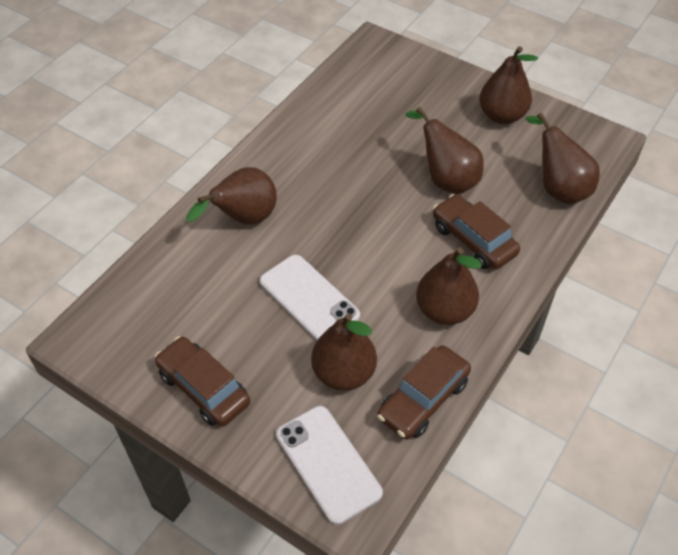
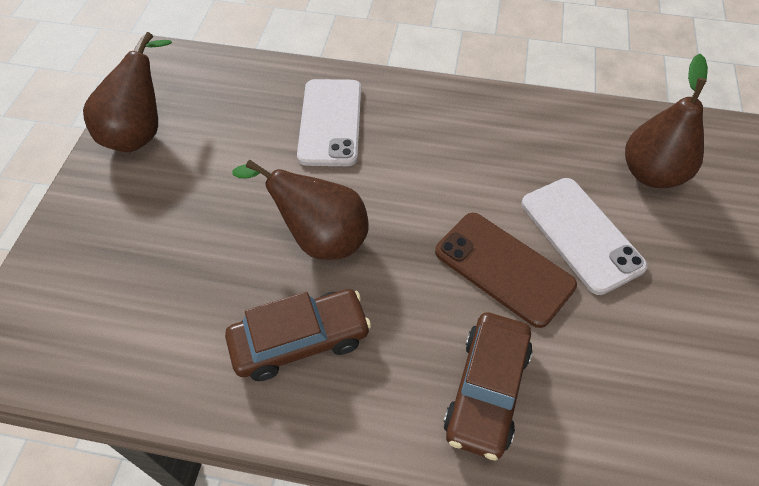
brown car: 3 -> 2
brown pear: 6 -> 3
brown phone: 0 -> 1

